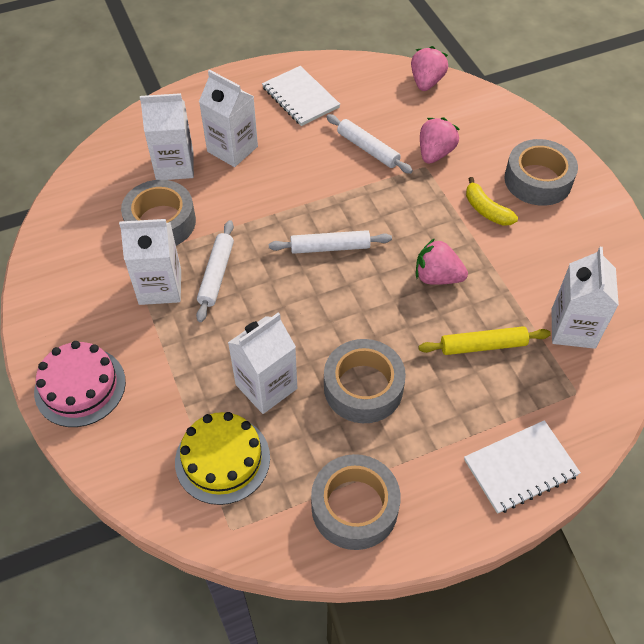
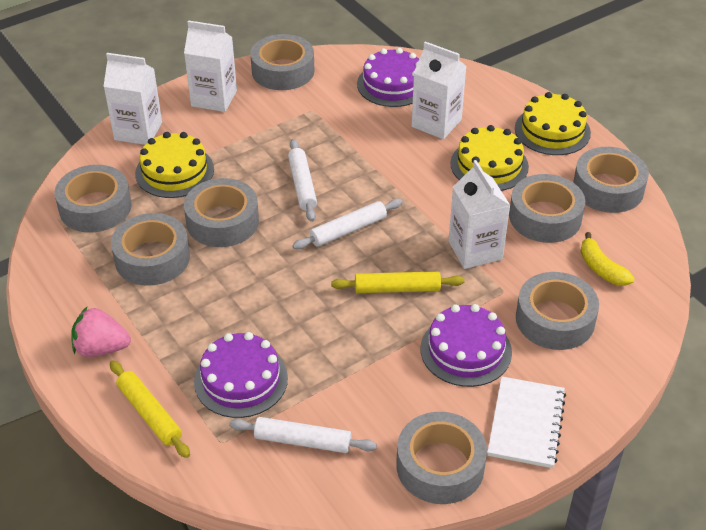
grey tape: 4 -> 8
pink cake: 1 -> 0
pink strawberry: 3 -> 1
purple cake: 0 -> 3
white carton: 5 -> 4
white notebook: 2 -> 1
yellow cake: 1 -> 3
yellow rolling pin: 1 -> 2

